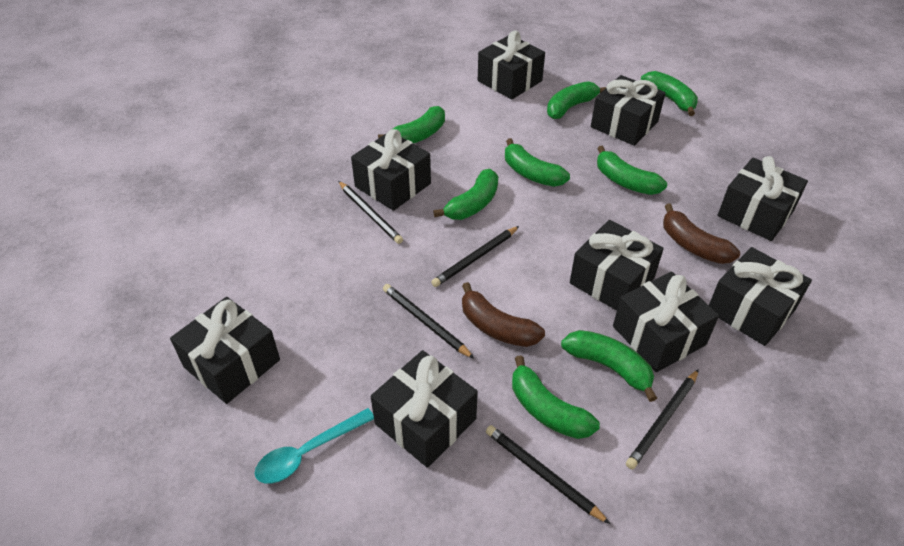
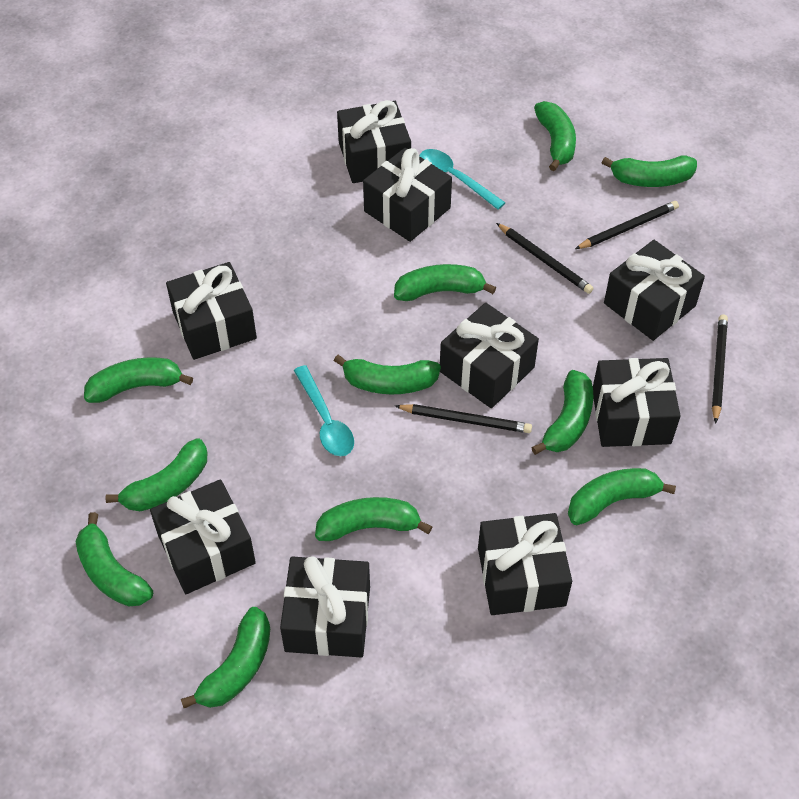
black pencil: 5 -> 4
brown banana: 2 -> 0
green banana: 8 -> 11
turquoise spoon: 1 -> 2

